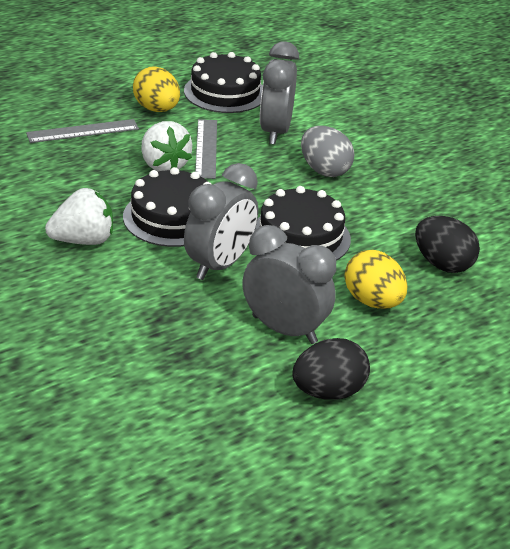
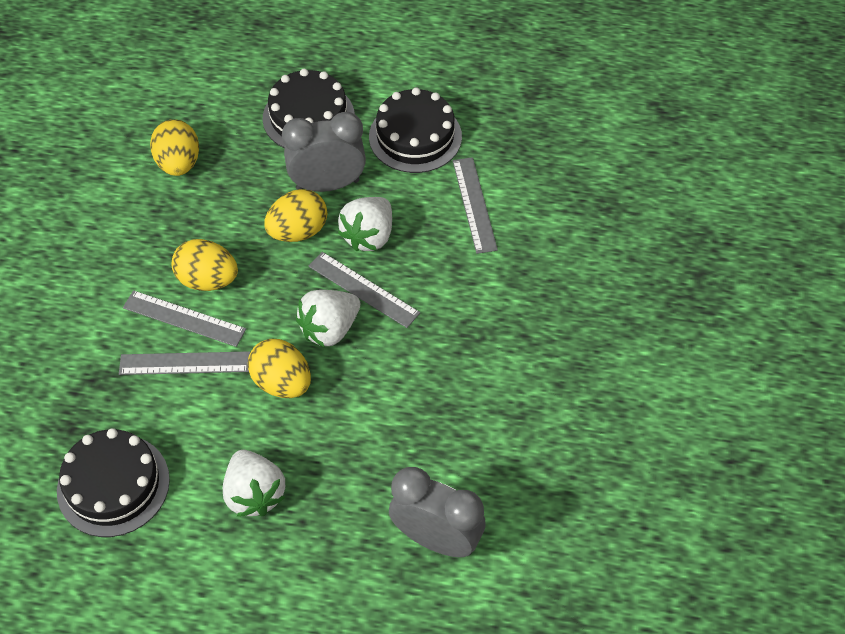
black egg: 2 -> 0
grey clock: 3 -> 2
grey egg: 1 -> 0
grey ruler: 2 -> 4
white strawberry: 2 -> 3
yellow egg: 2 -> 4

